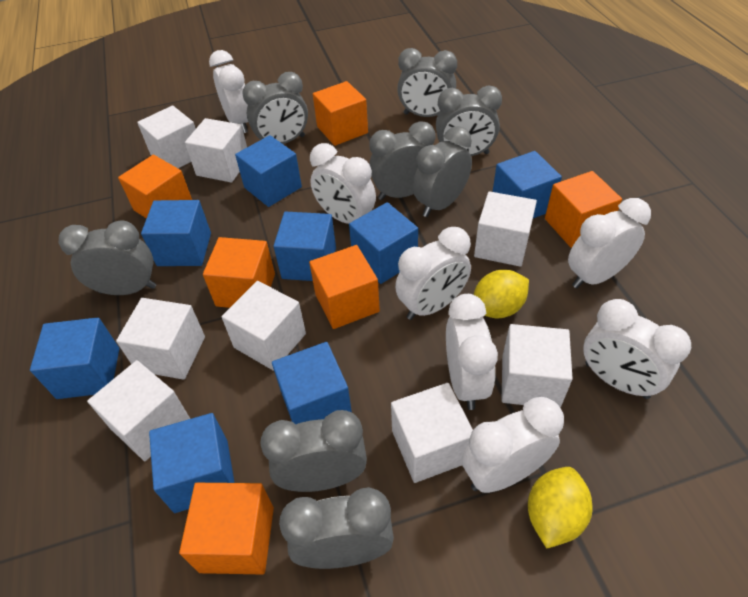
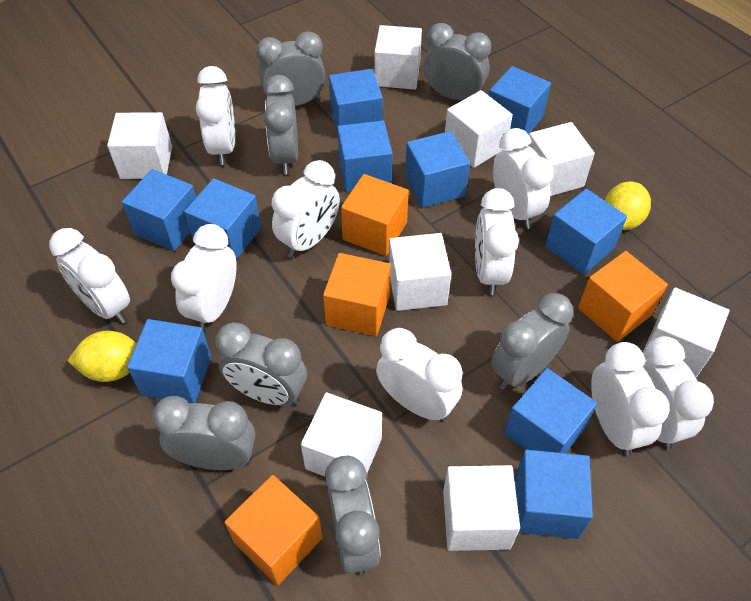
blue cube: 8 -> 10
grey clock: 8 -> 7
orange cube: 6 -> 4
white clock: 7 -> 9

